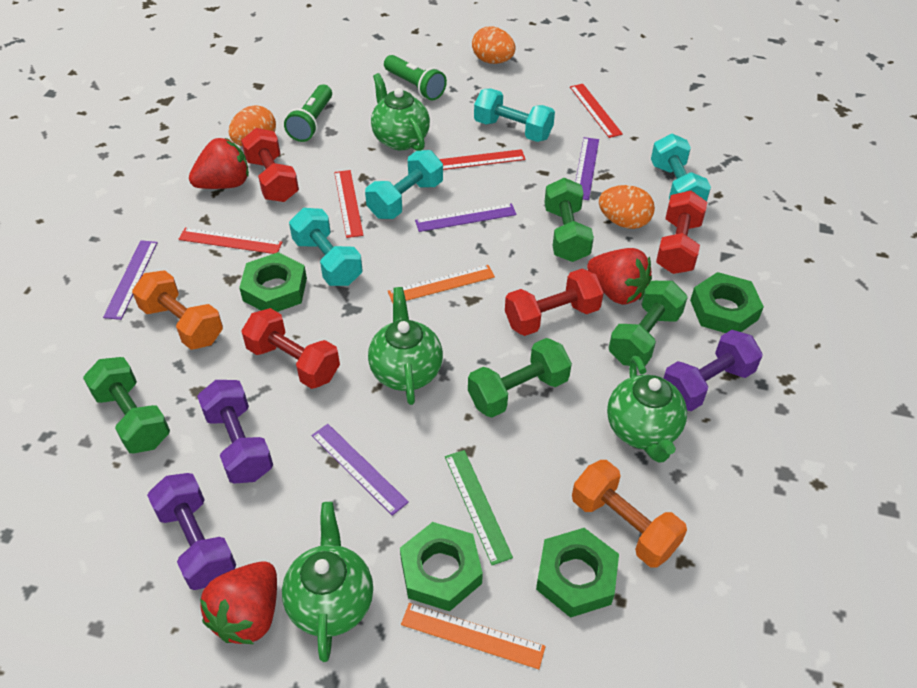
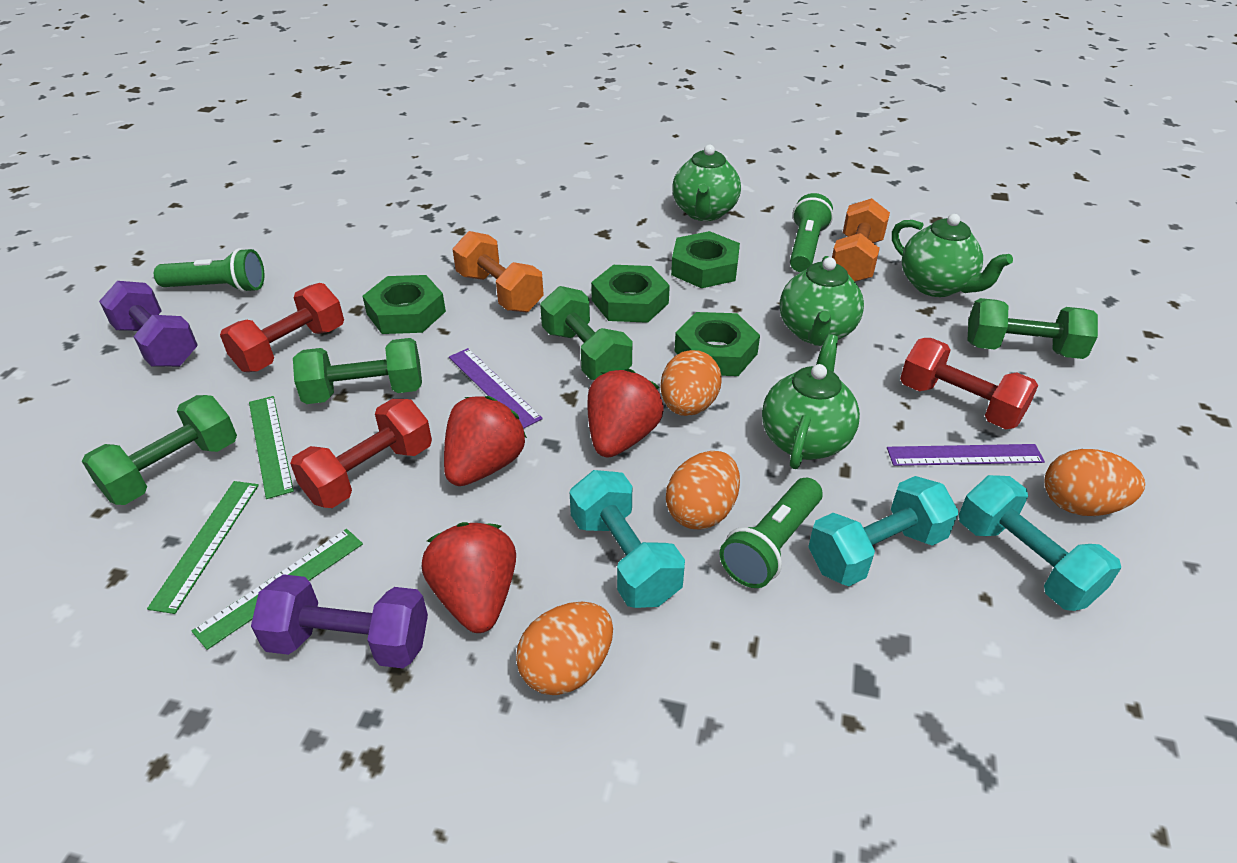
green flashlight: 2 -> 3
green ruler: 1 -> 3
orange egg: 3 -> 4
orange ruler: 2 -> 0
purple dumbbell: 3 -> 2
purple ruler: 4 -> 2
red dumbbell: 4 -> 3
red ruler: 4 -> 0
turquoise dumbbell: 4 -> 3

